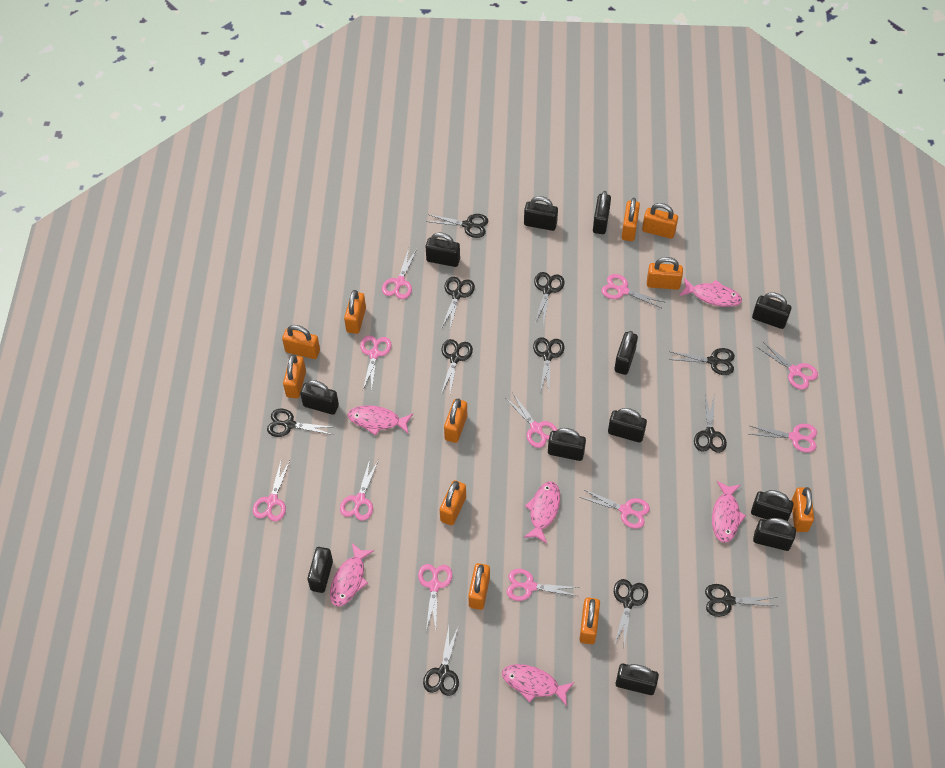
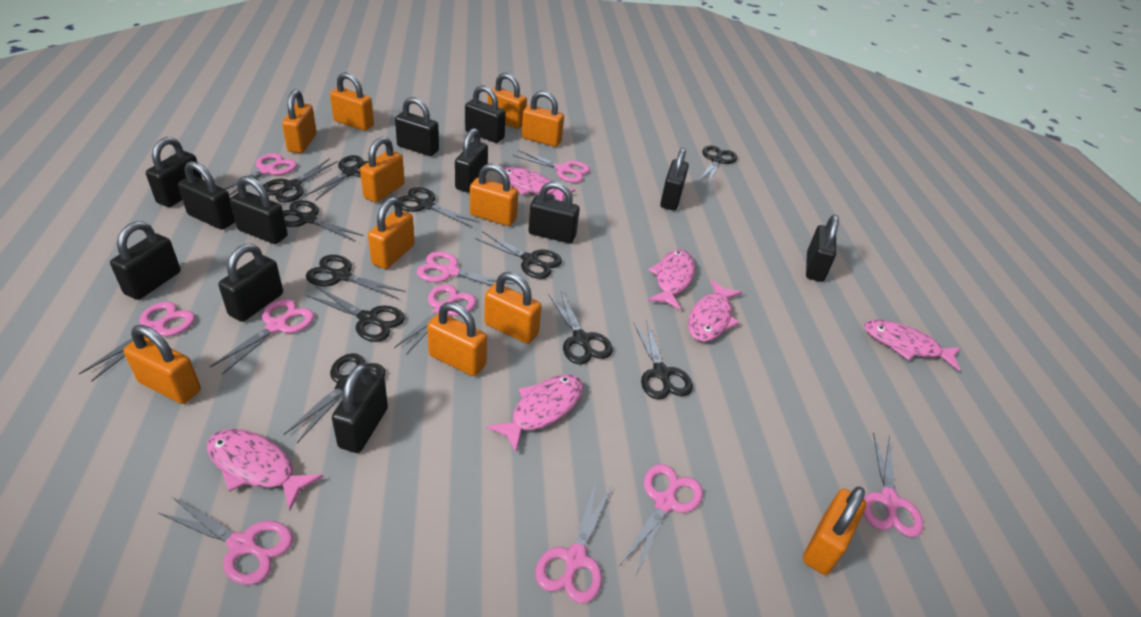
pink scissors: 11 -> 10

